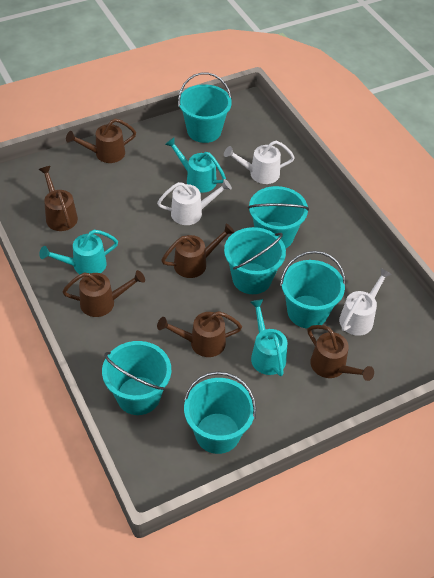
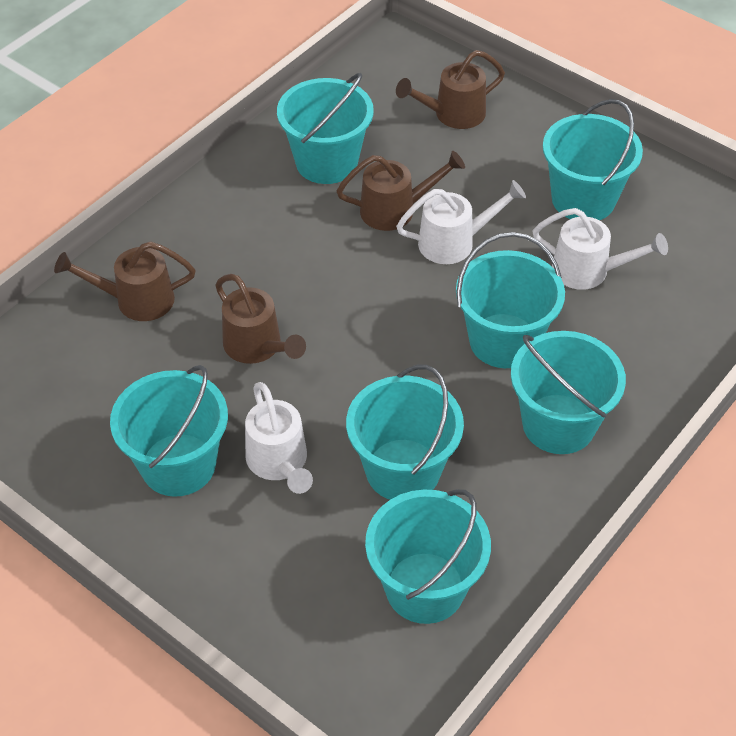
brown watering can: 6 -> 4
turquoise bucket: 6 -> 7
turquoise watering can: 3 -> 0

